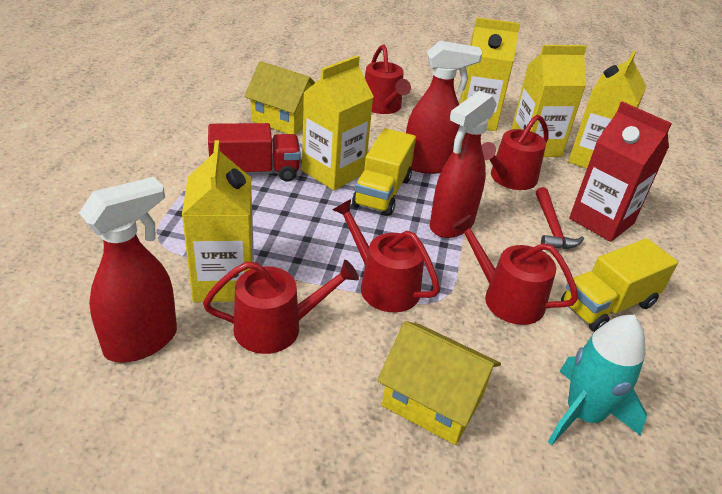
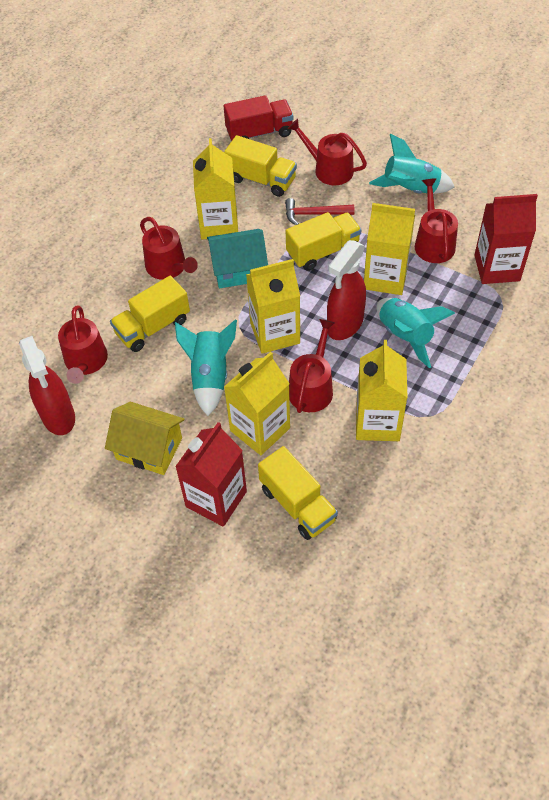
red carton: 1 -> 2
red spray bottle: 3 -> 2
turquoise house: 0 -> 1
turquoise rocket: 1 -> 3
yellow house: 2 -> 1
yellow truck: 2 -> 4

